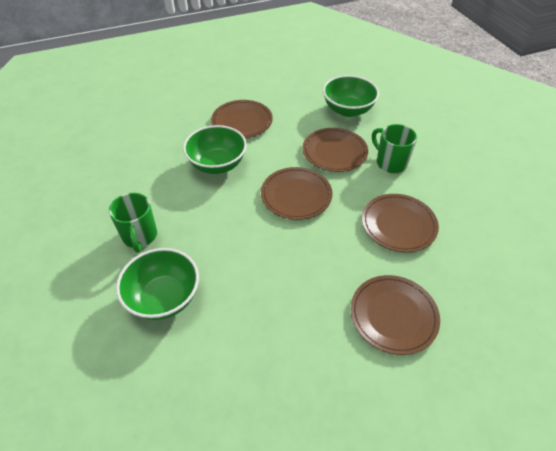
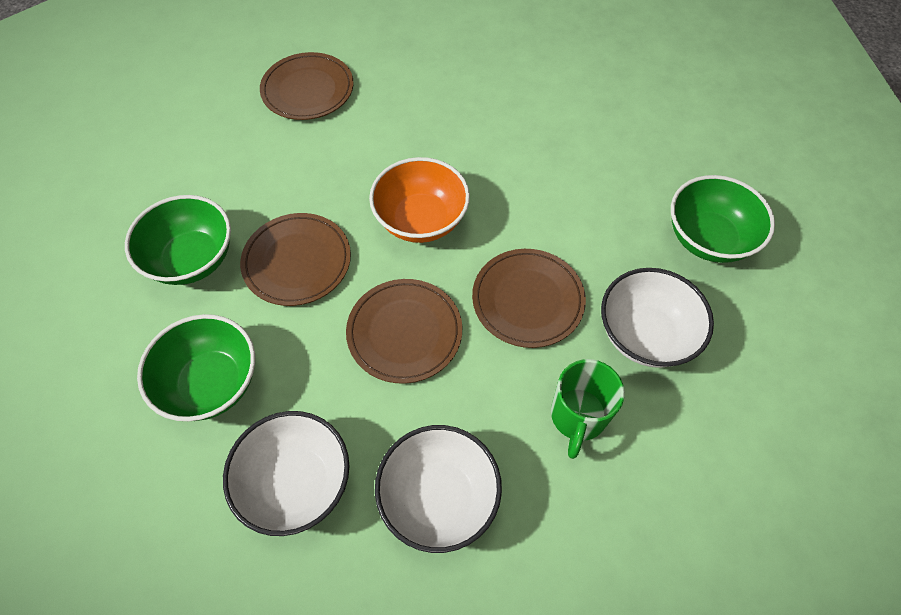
brown plate: 5 -> 4
green mug: 2 -> 1
orange bowl: 0 -> 1
white bowl: 0 -> 3

